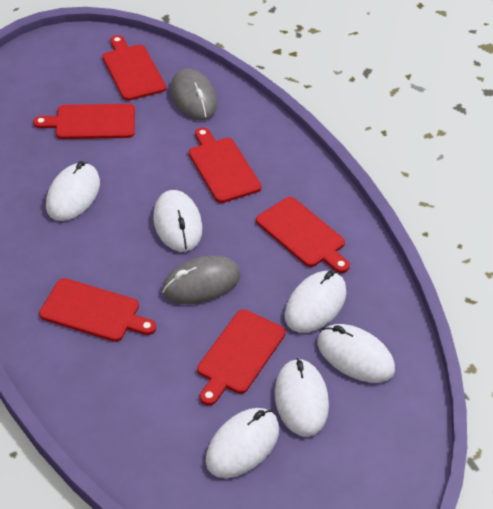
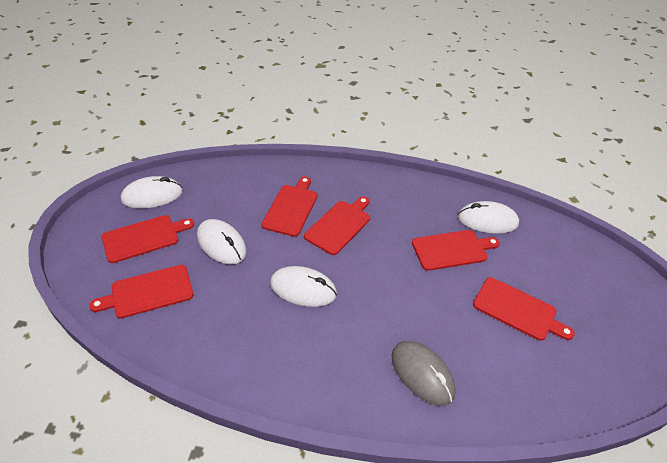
grey mouse: 2 -> 1
white mouse: 6 -> 4

